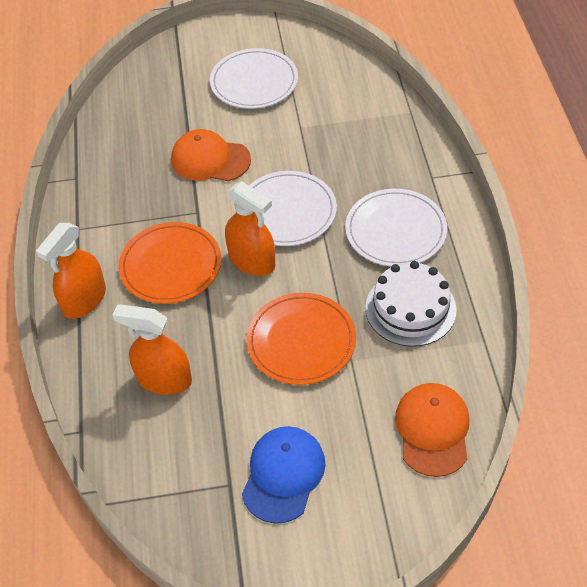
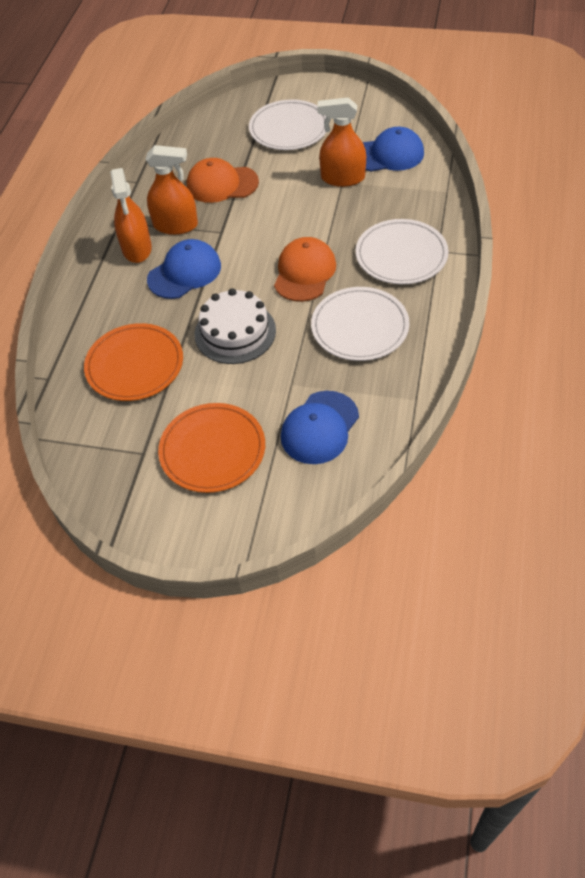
blue cap: 1 -> 3

